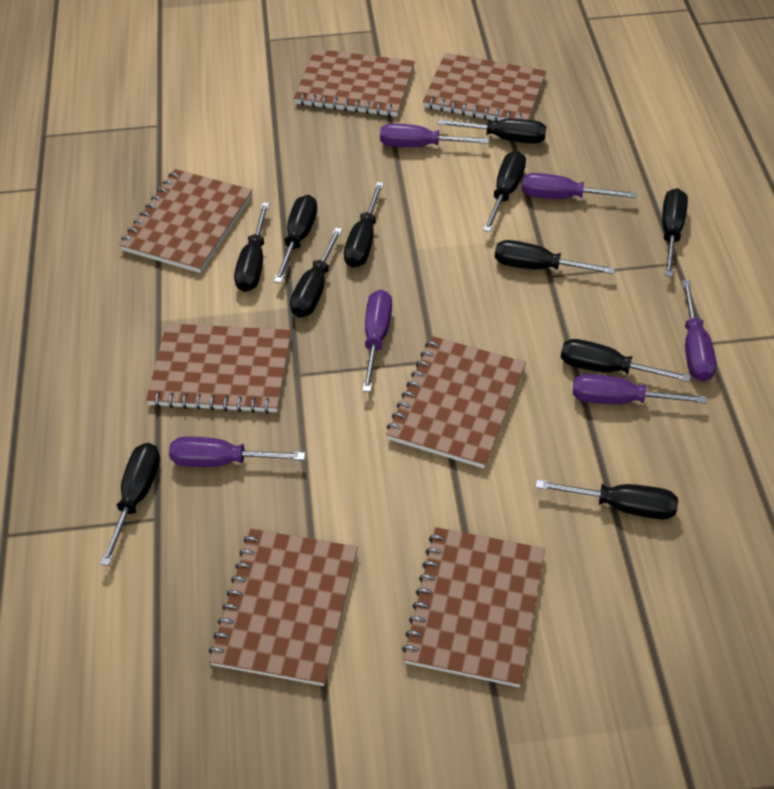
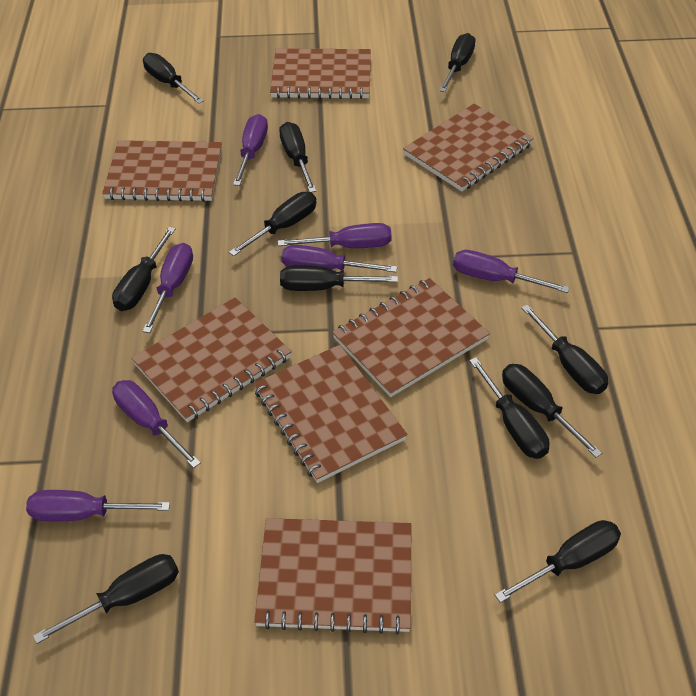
purple screwdriver: 6 -> 7

